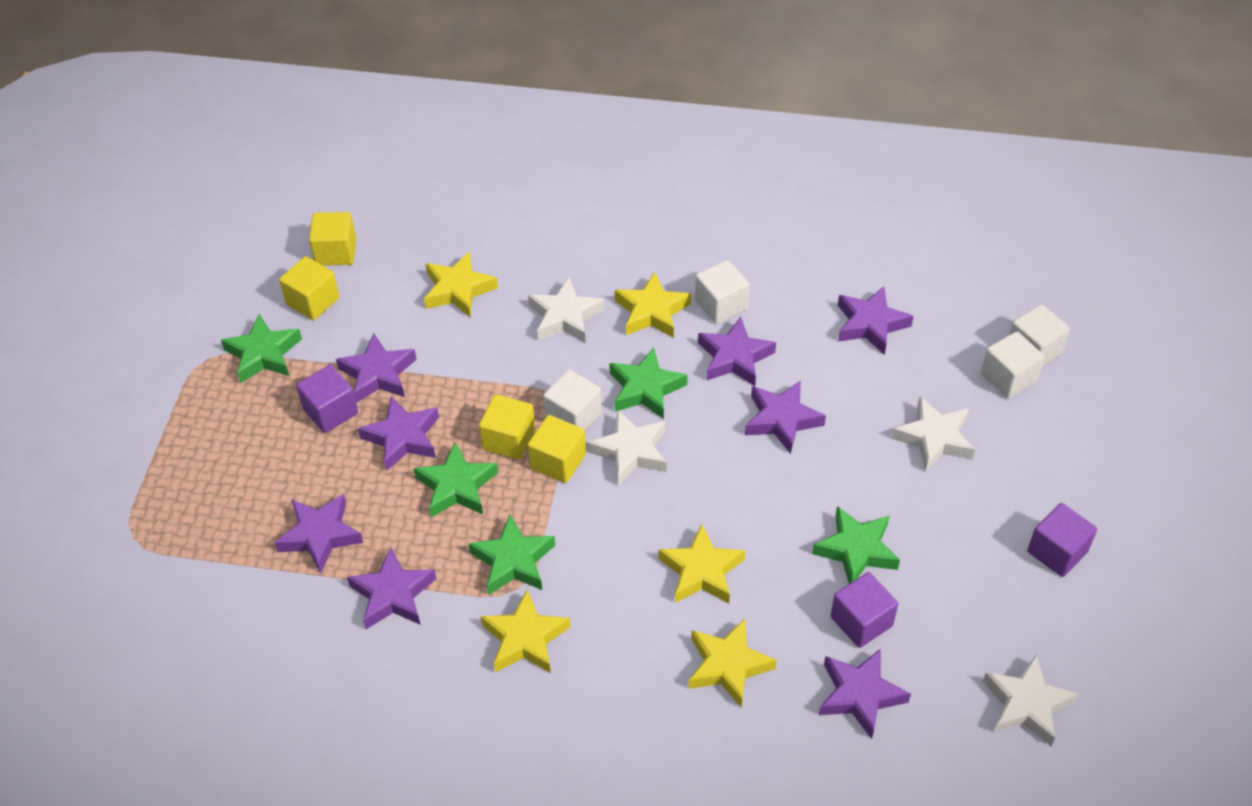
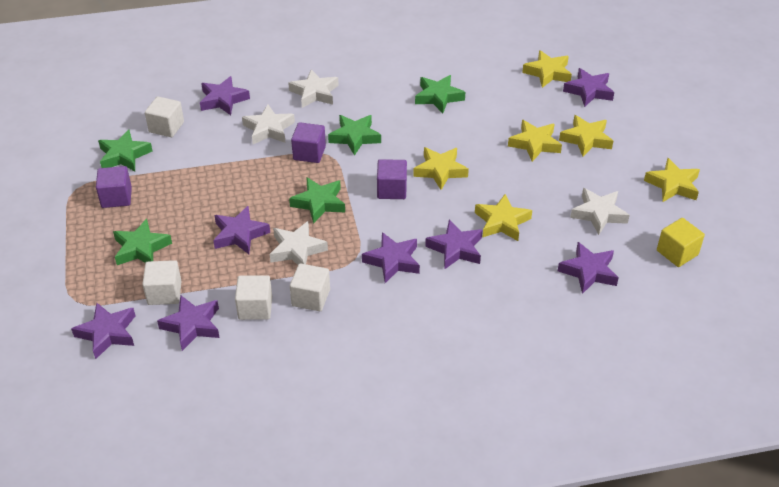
yellow cube: 4 -> 1
yellow star: 5 -> 6

